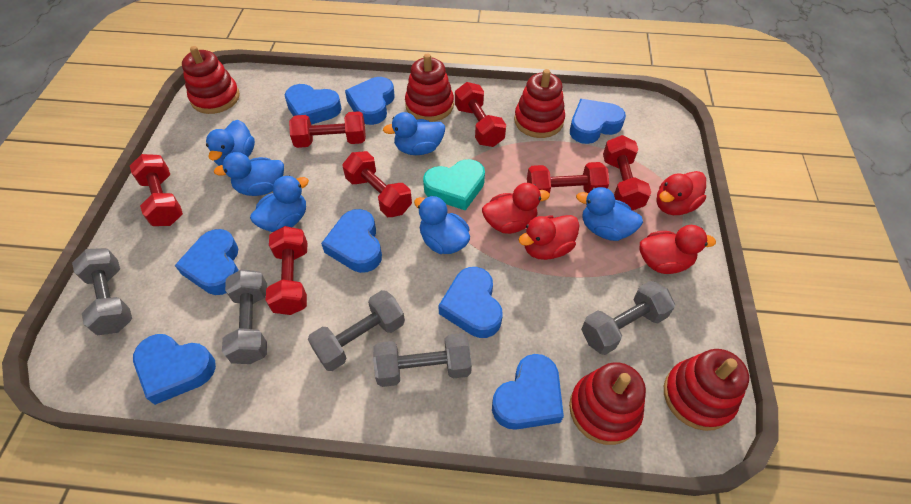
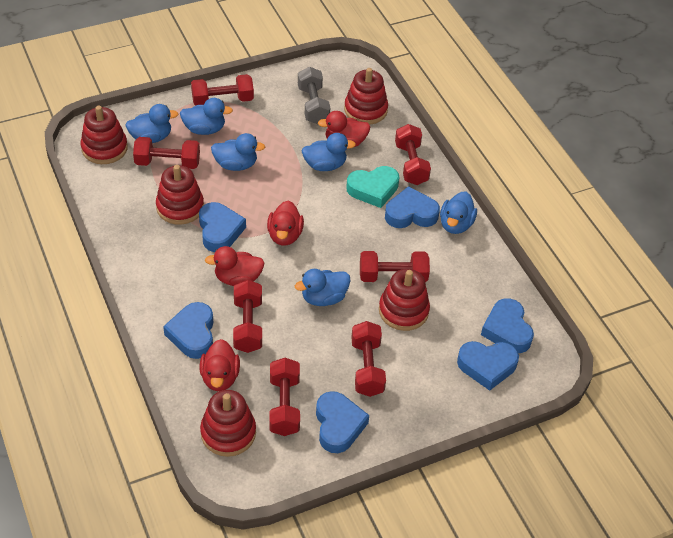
blue heart: 8 -> 6
grey dumbbell: 5 -> 1

